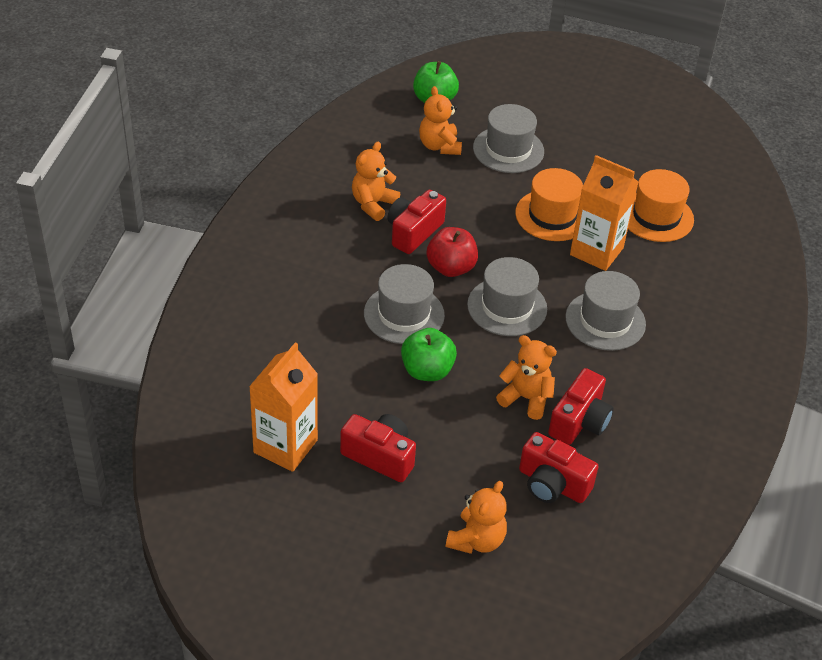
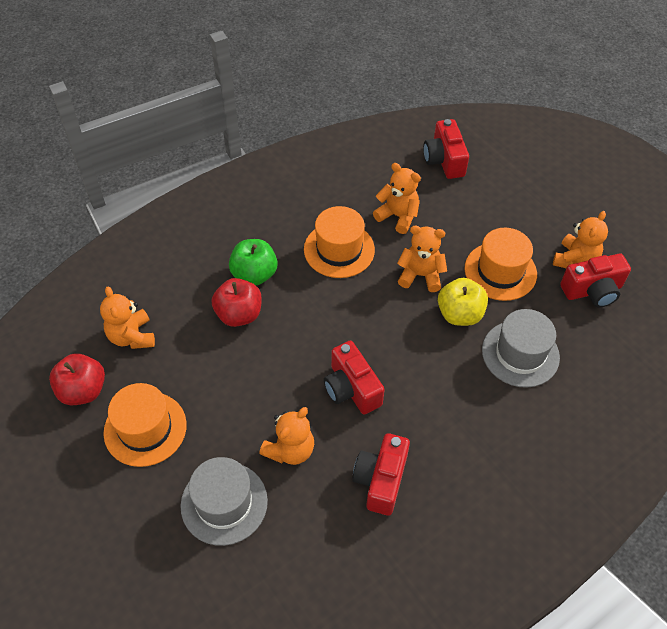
green apple: 2 -> 1
grey hat: 4 -> 2
orange carton: 2 -> 0
orange hat: 2 -> 3
orange teddy bear: 4 -> 5
red apple: 1 -> 2
yellow apple: 0 -> 1

